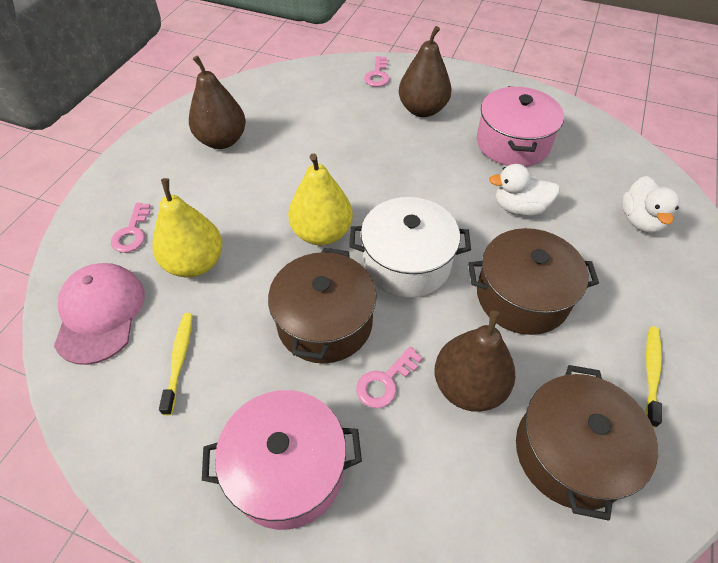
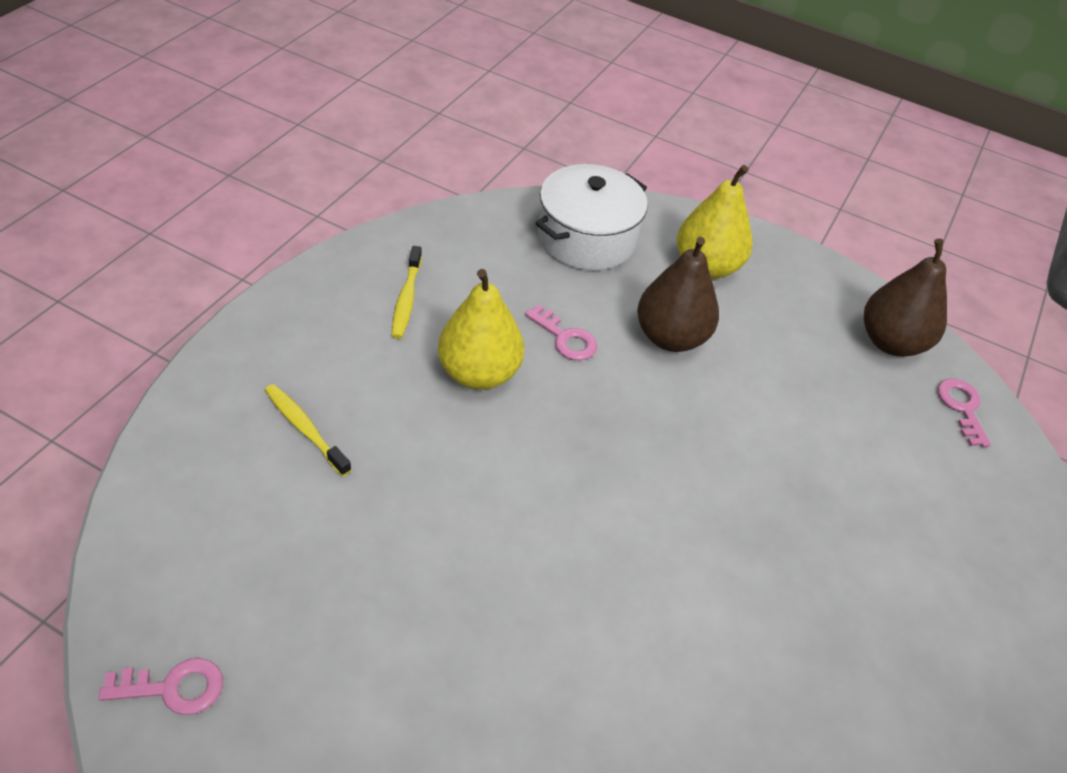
brown pear: 3 -> 2
brown pot: 3 -> 0
pink cap: 1 -> 0
pink pot: 2 -> 0
white duck: 2 -> 0

